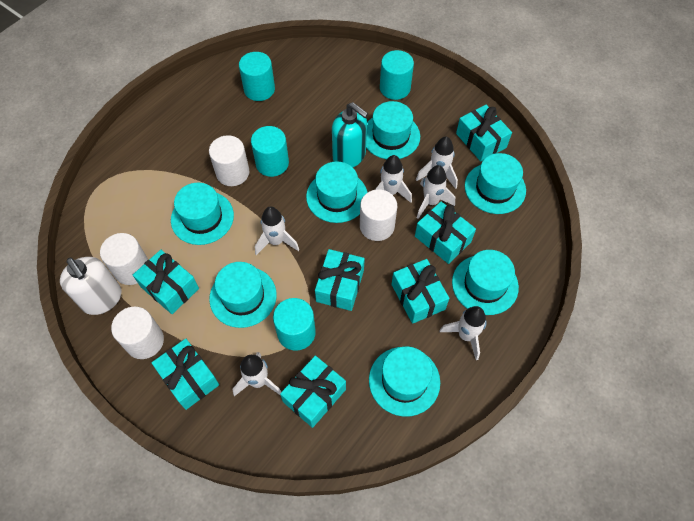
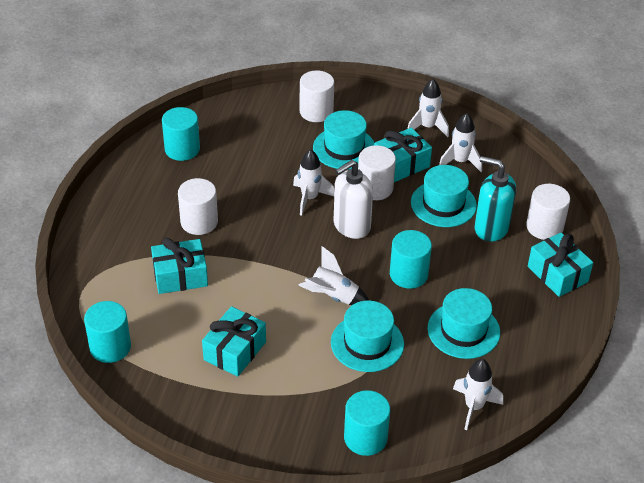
turquoise gift: 7 -> 4
turquoise hat: 7 -> 4
white rocket: 6 -> 5

